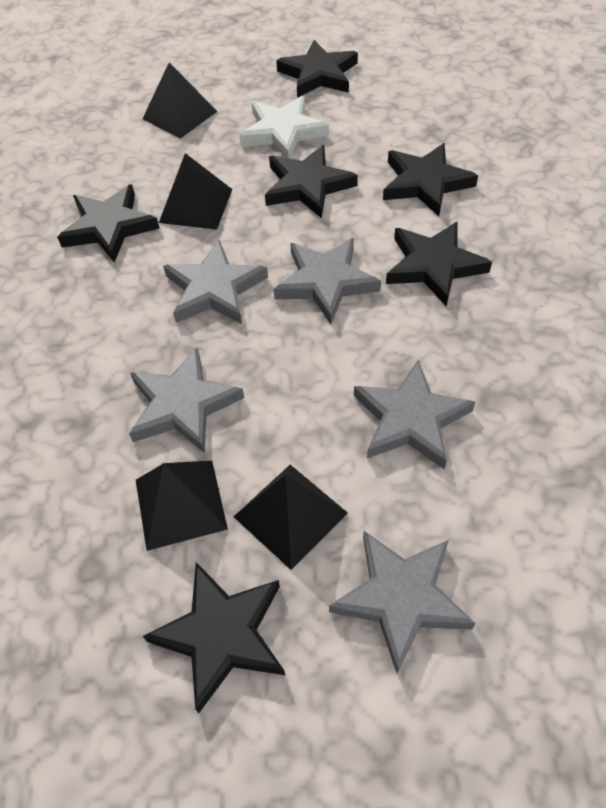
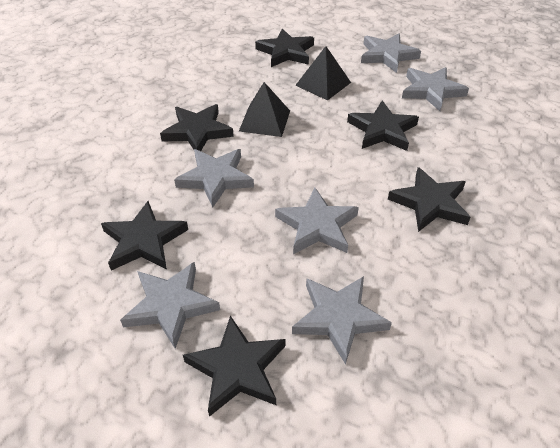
black pyramid: 4 -> 2
grey star: 5 -> 6
white star: 1 -> 0

